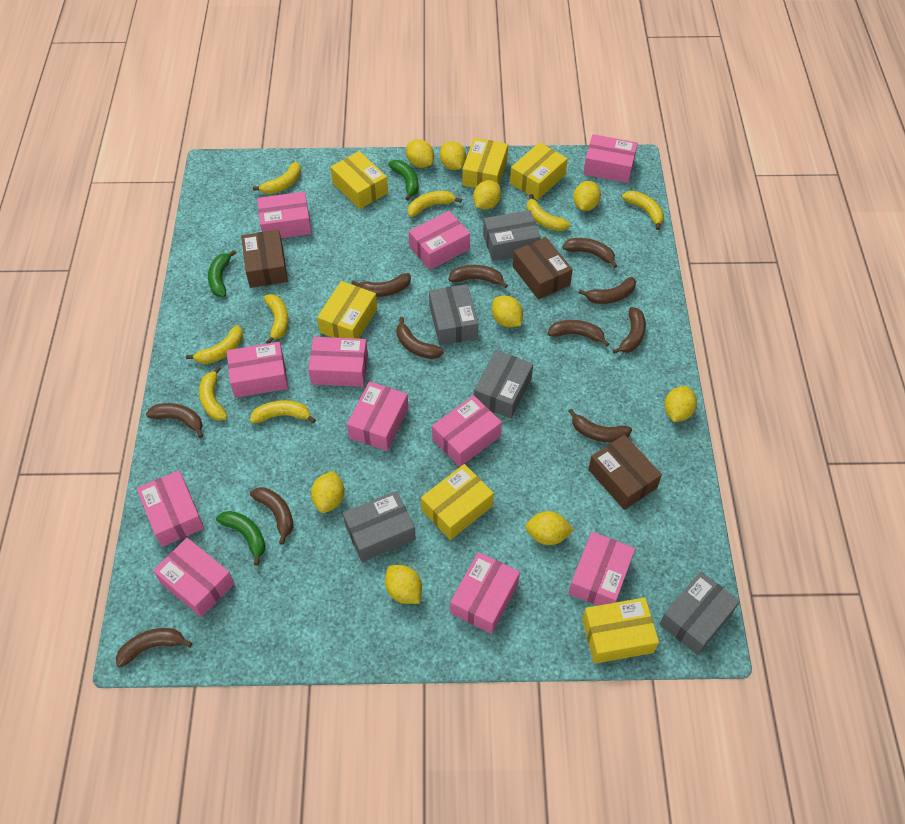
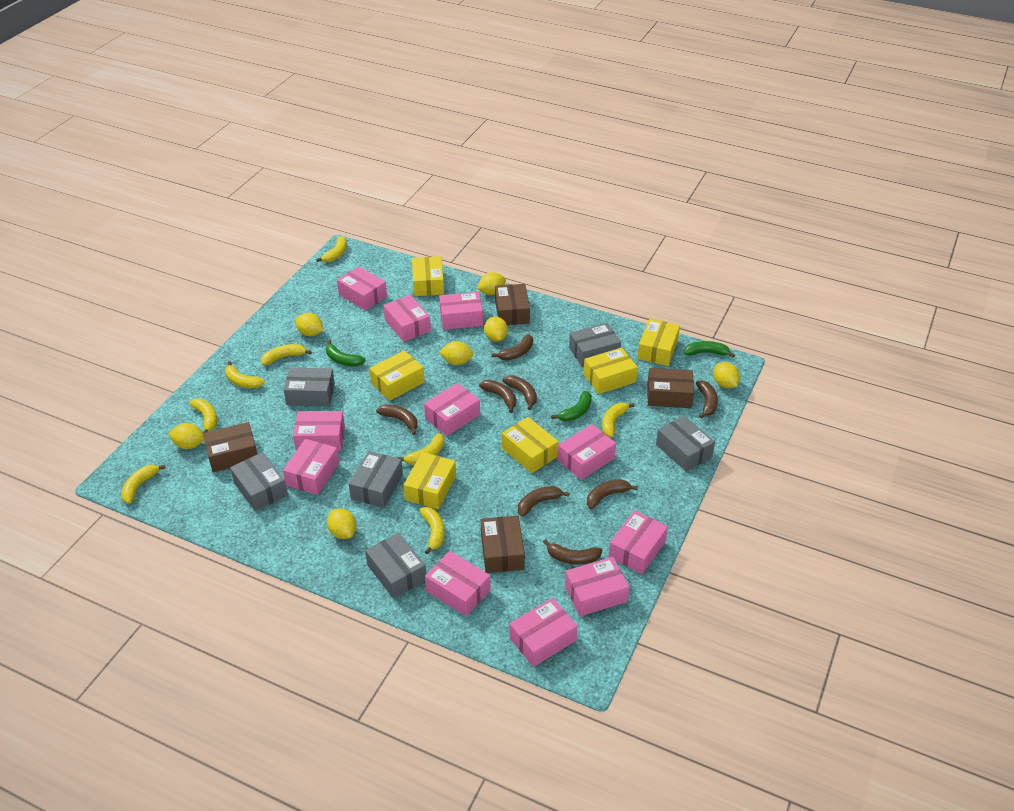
brown banana: 11 -> 8
brown box: 3 -> 4
grey box: 5 -> 6
yellow lemon: 9 -> 7

